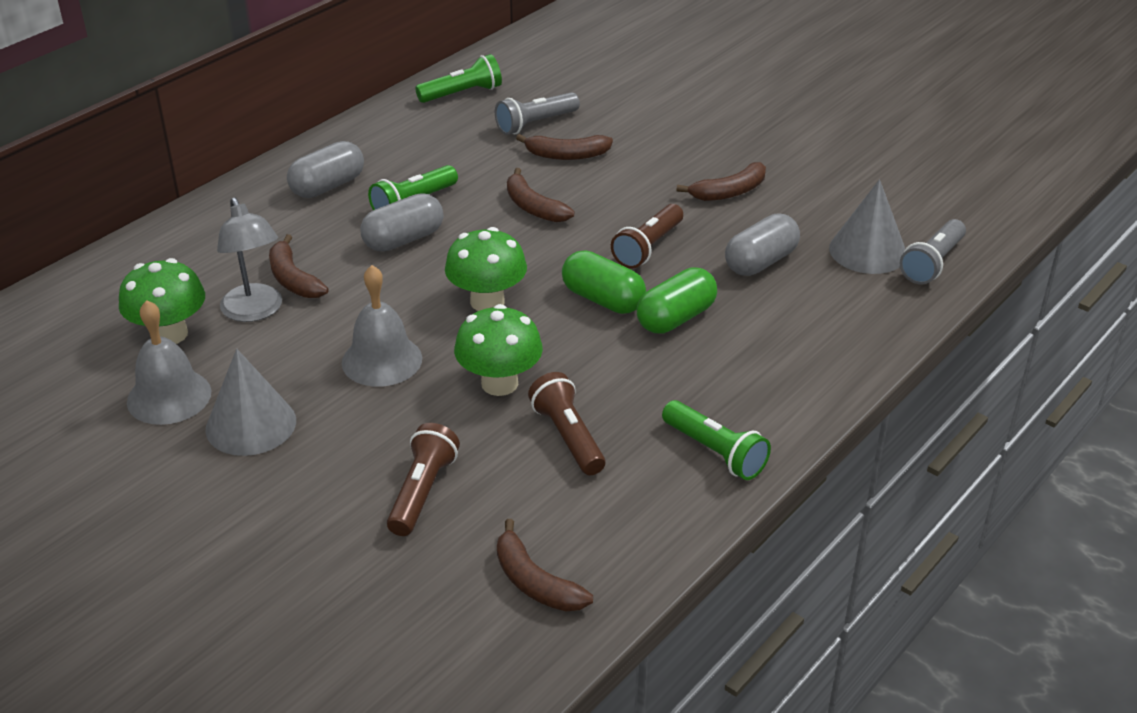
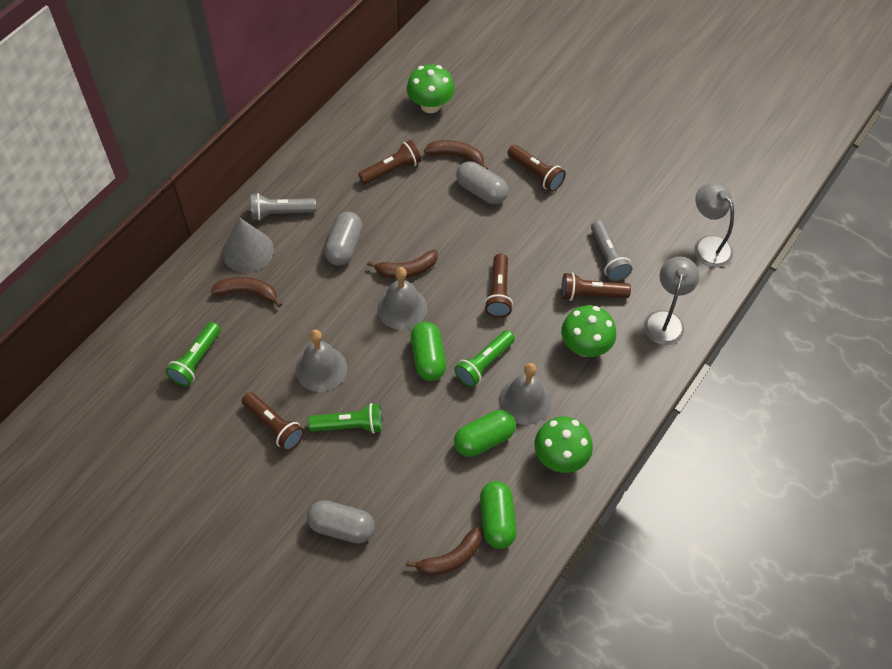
brown banana: 5 -> 4
brown flashlight: 3 -> 5
green capsule: 2 -> 3
grey bell: 2 -> 3
grey cone: 2 -> 1
grey lamp: 1 -> 2

